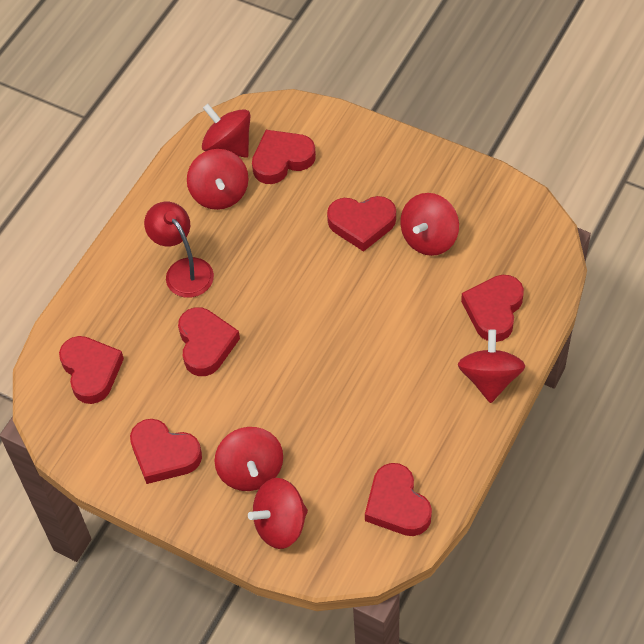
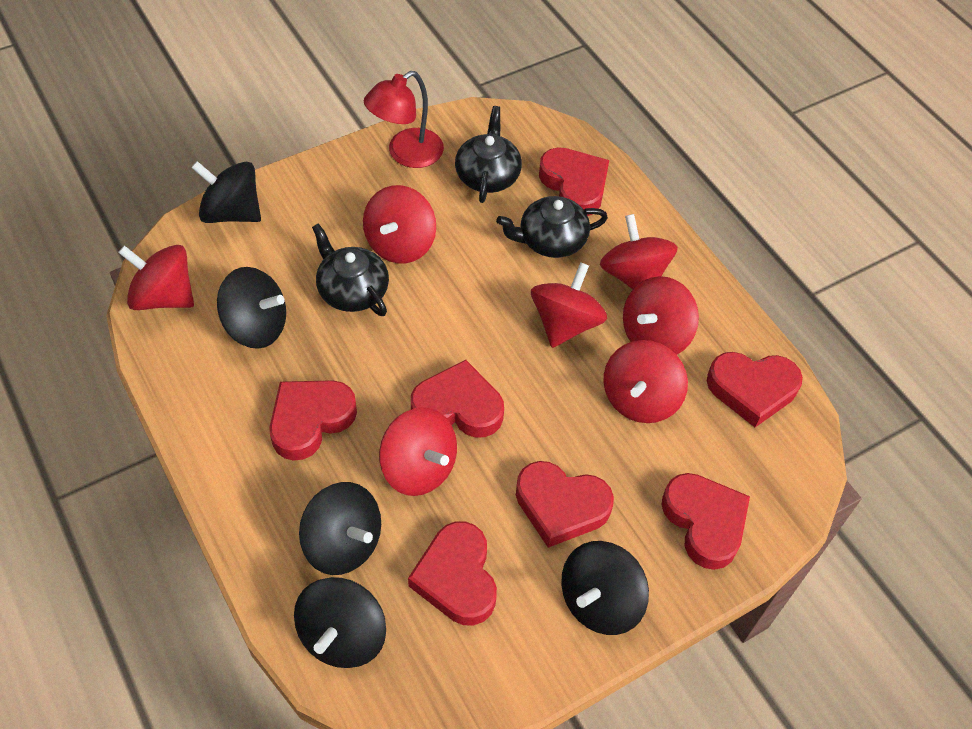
black spinning top: 0 -> 5
black teapot: 0 -> 3
red spinning top: 6 -> 7

